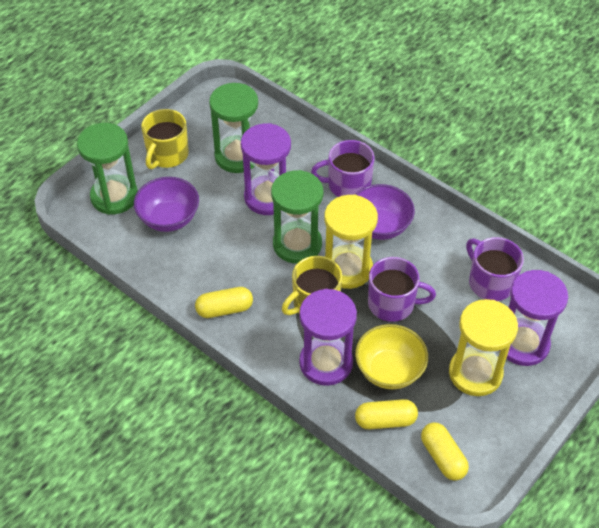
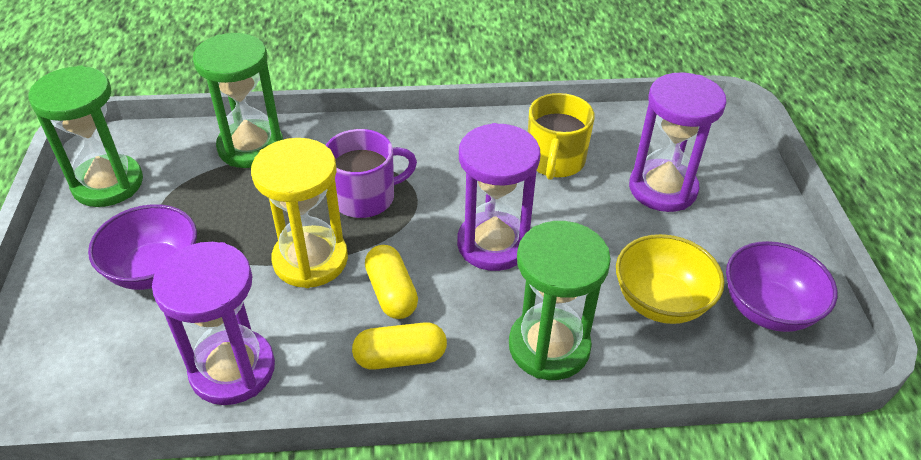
purple mug: 3 -> 1
yellow capsule: 3 -> 2
yellow hourglass: 2 -> 1
yellow mug: 2 -> 1

